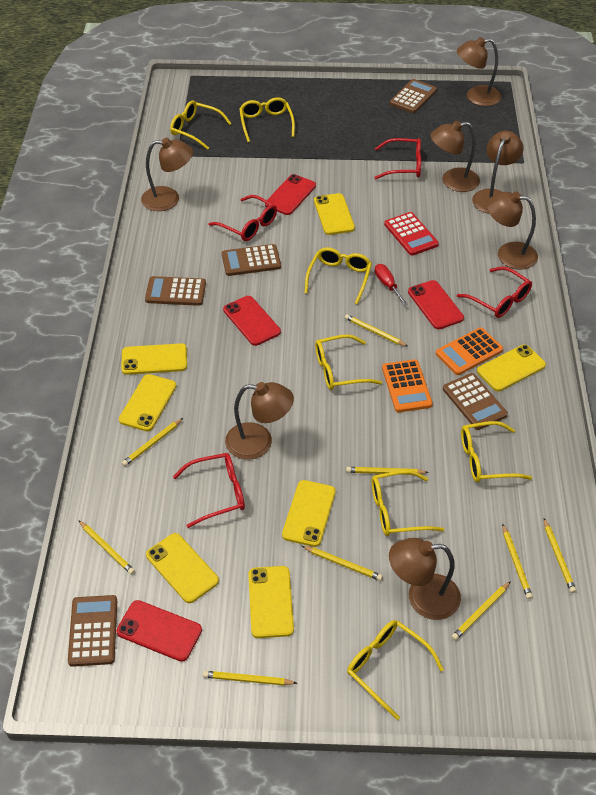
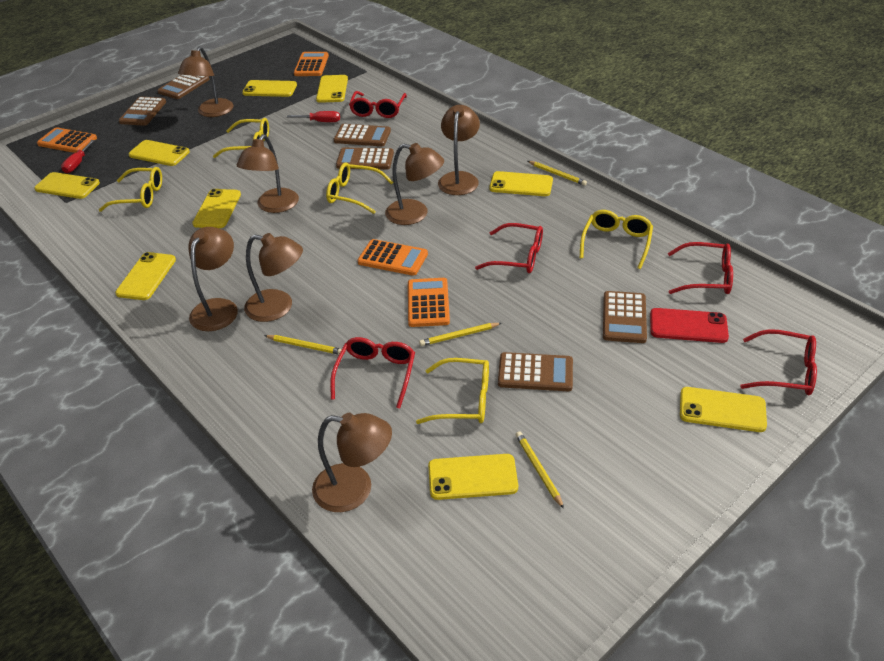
brown calculator: 5 -> 6
orange calculator: 2 -> 4
red calculator: 1 -> 0
red glasses: 4 -> 5
red phone: 4 -> 1
red screwdriver: 1 -> 2
yellow glasses: 7 -> 5
yellow pencil: 9 -> 4
yellow phone: 7 -> 9

